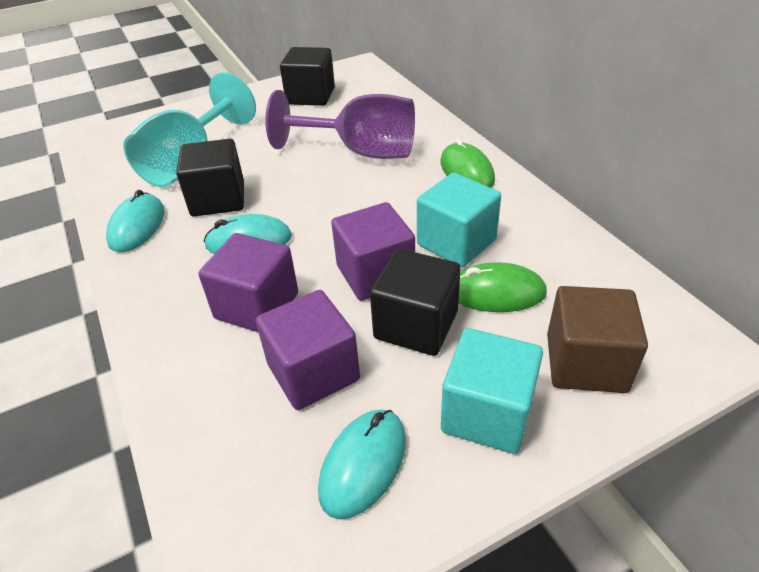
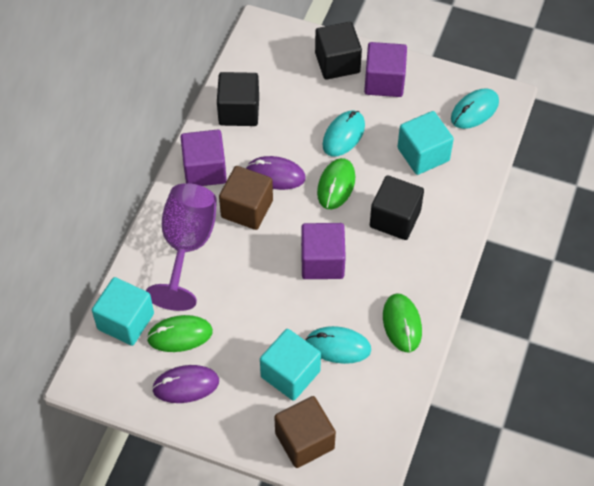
brown cube: 1 -> 2
green mouse: 2 -> 3
purple mouse: 0 -> 2
turquoise cube: 2 -> 3
turquoise goblet: 1 -> 0

